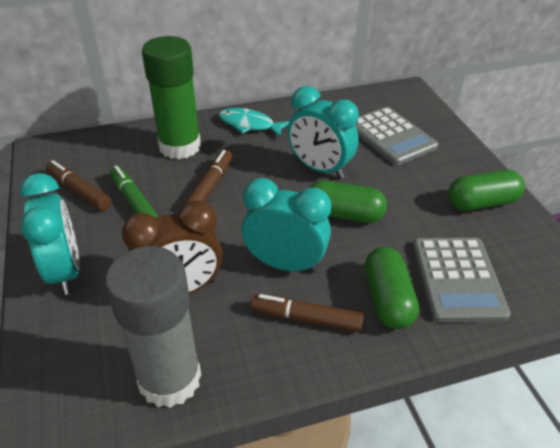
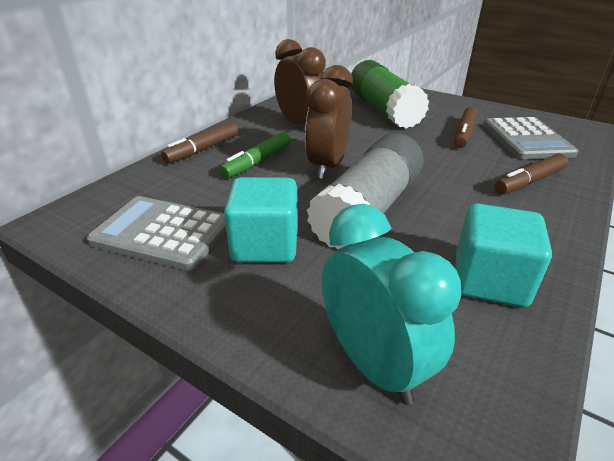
brown clock: 1 -> 2
green capsule: 3 -> 0
turquoise clock: 3 -> 1
turquoise cube: 0 -> 2
turquoise fish: 1 -> 0

